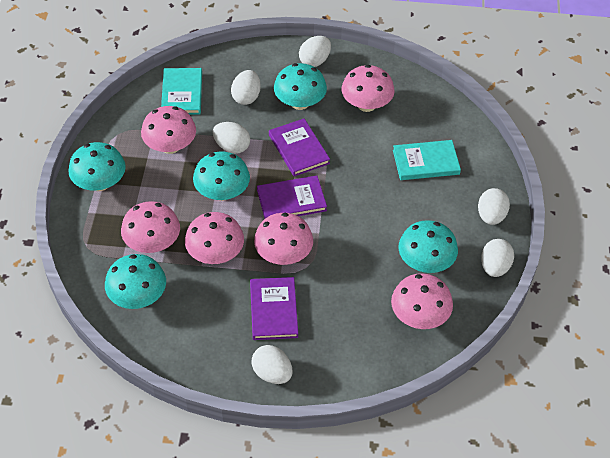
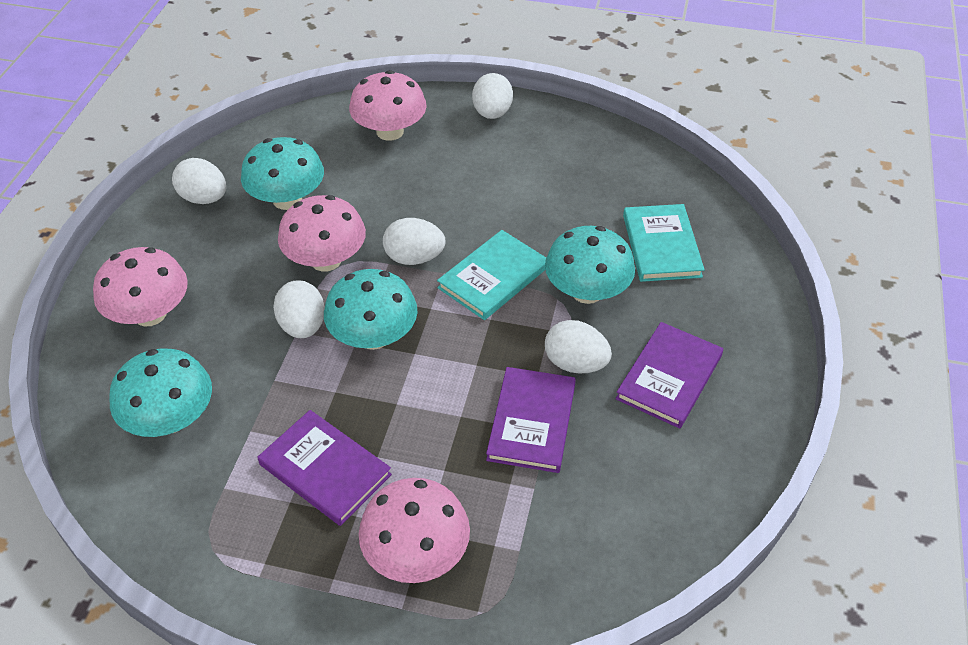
pink mushroom: 6 -> 4
turquoise mushroom: 5 -> 4
white egg: 6 -> 5

